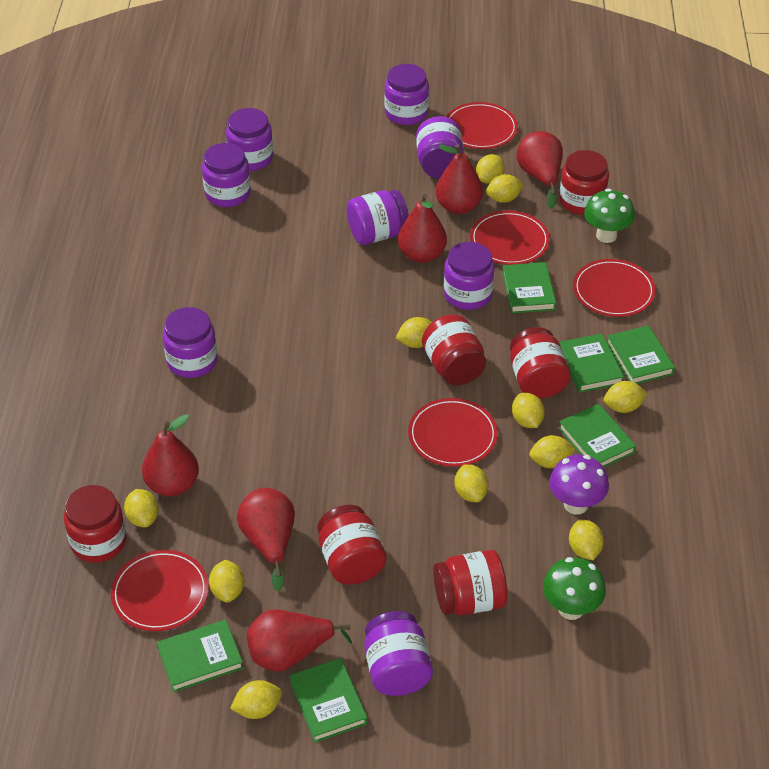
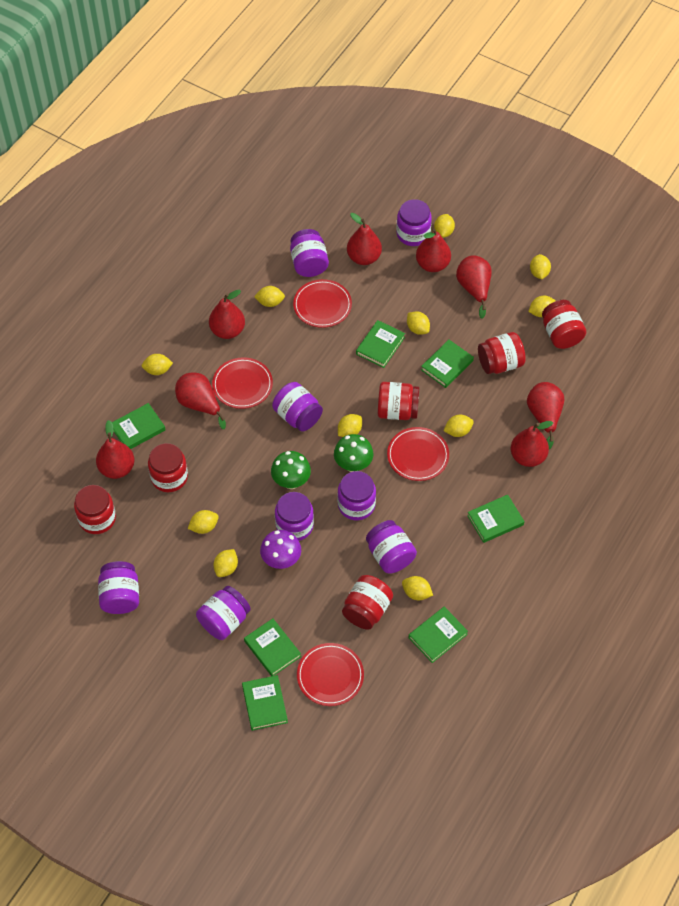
green book: 6 -> 7
red pear: 6 -> 8
red plate: 5 -> 4

